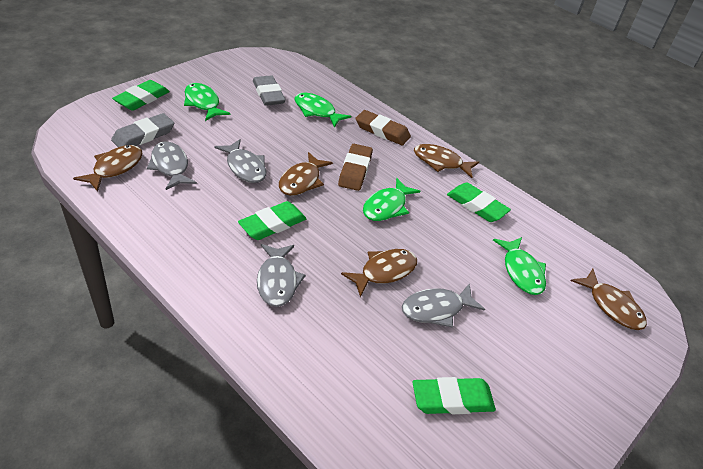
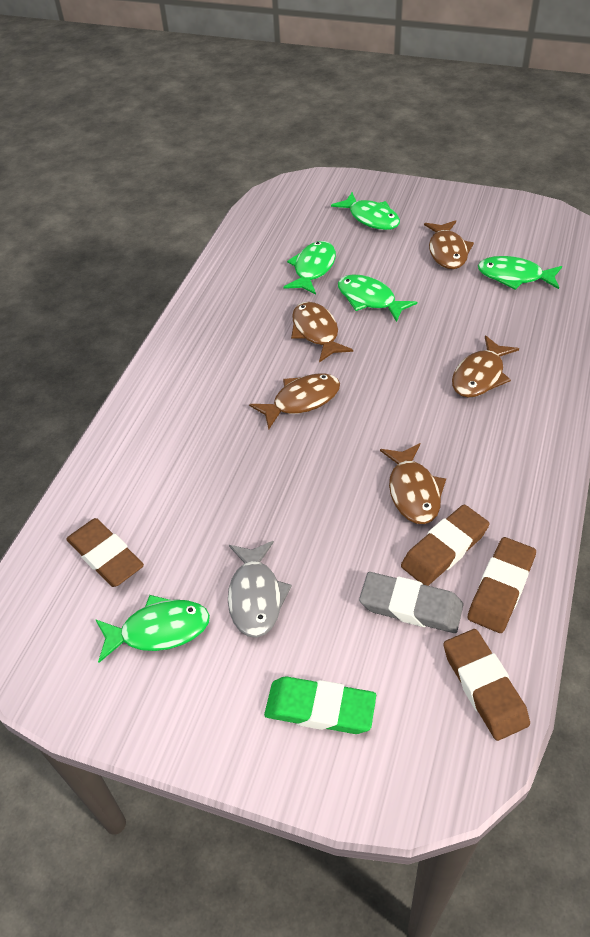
brown eraser: 2 -> 4
green eraser: 4 -> 1
green fish: 4 -> 5
grey eraser: 2 -> 1
grey fish: 4 -> 1

